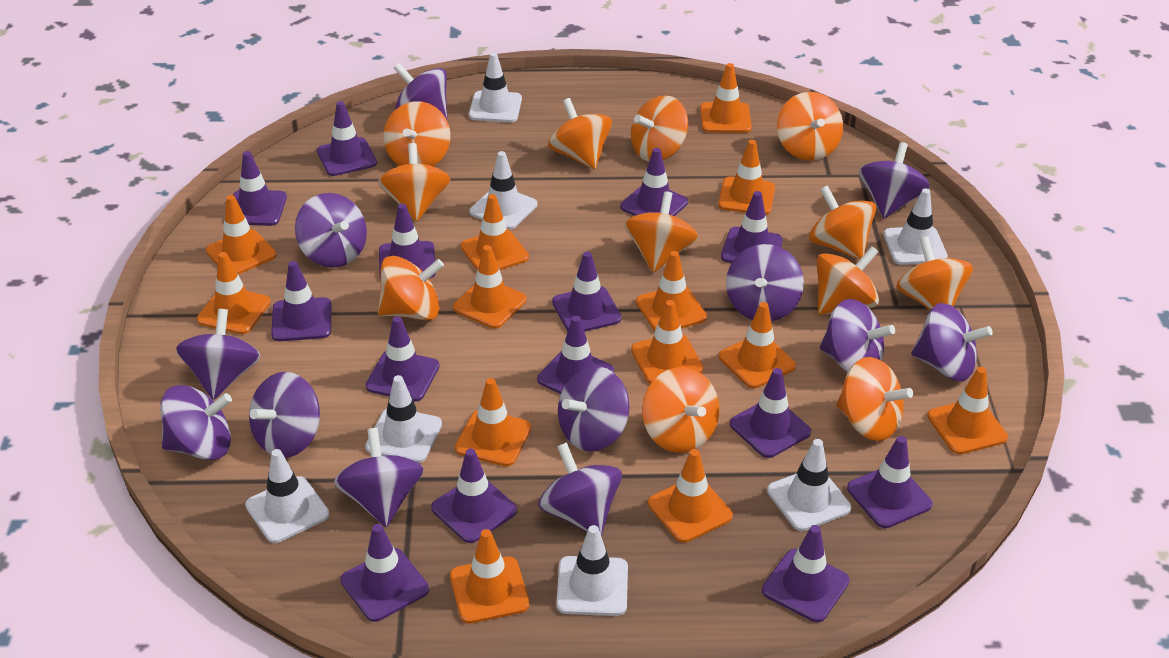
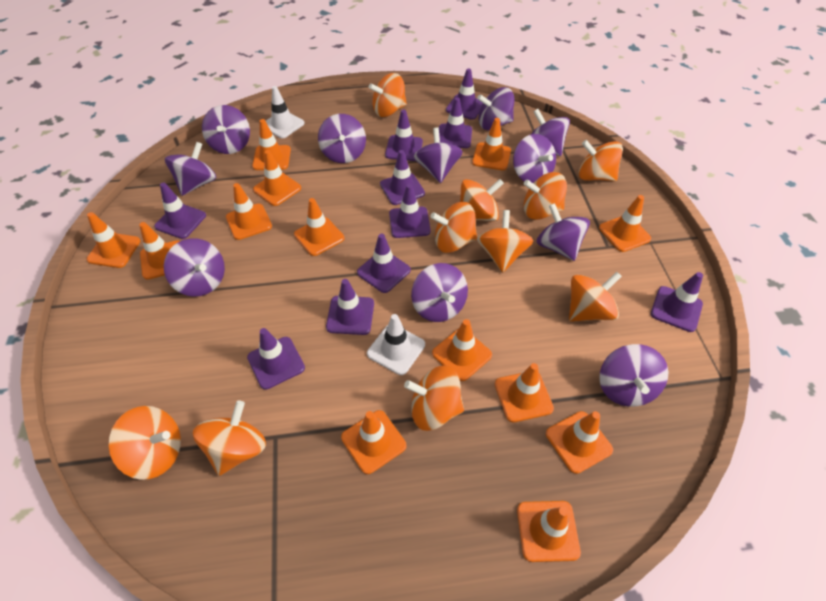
orange spinning top: 12 -> 10
purple spinning top: 12 -> 11
purple traffic cone: 14 -> 10
white traffic cone: 7 -> 2

